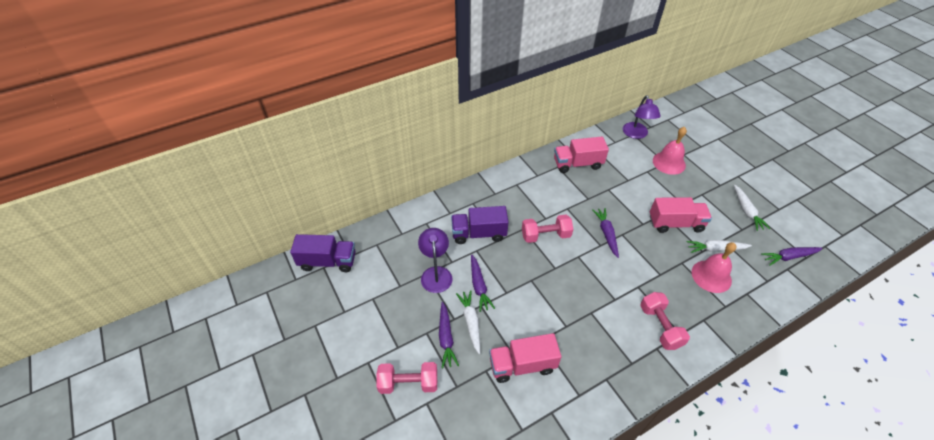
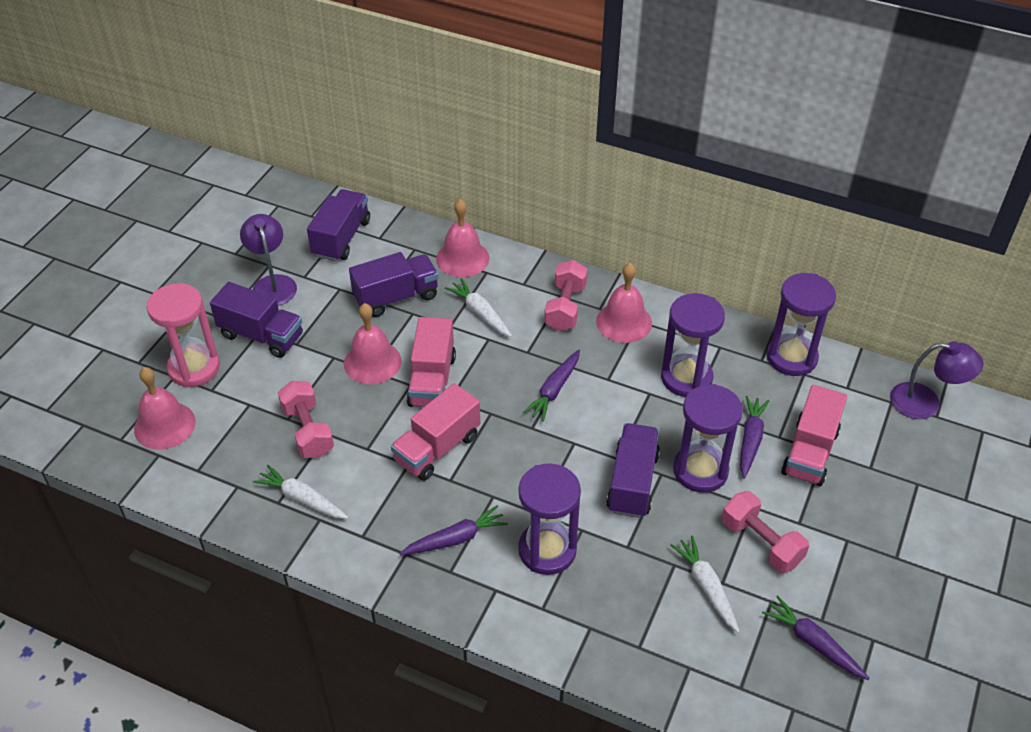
pink bell: 2 -> 4
pink hourglass: 0 -> 1
purple hourglass: 0 -> 4
purple truck: 2 -> 4

